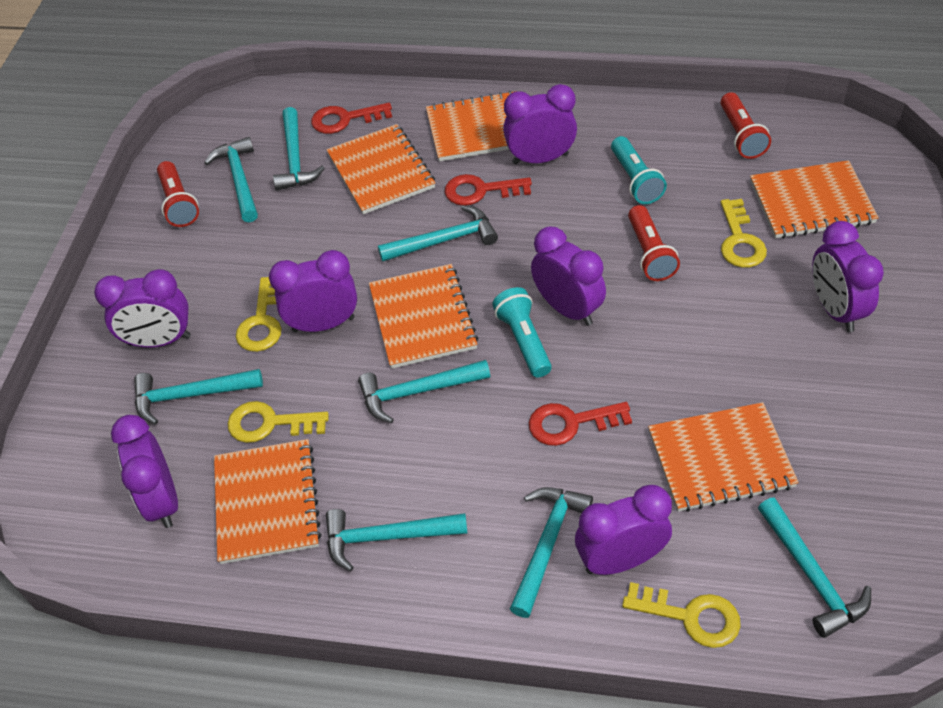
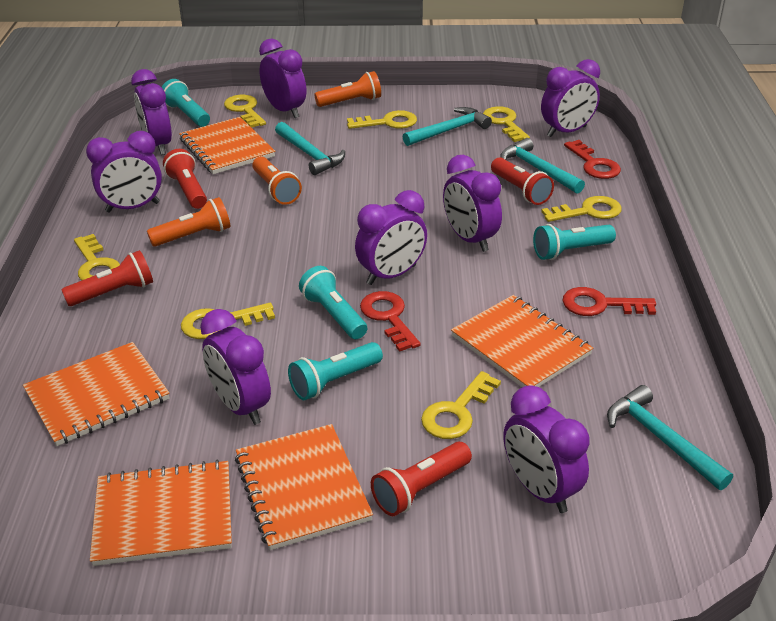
orange flashlight: 0 -> 3
orange notebook: 6 -> 5
purple clock: 7 -> 8
red flashlight: 3 -> 4
turquoise flashlight: 2 -> 4
turquoise hammer: 8 -> 4
yellow key: 4 -> 7

